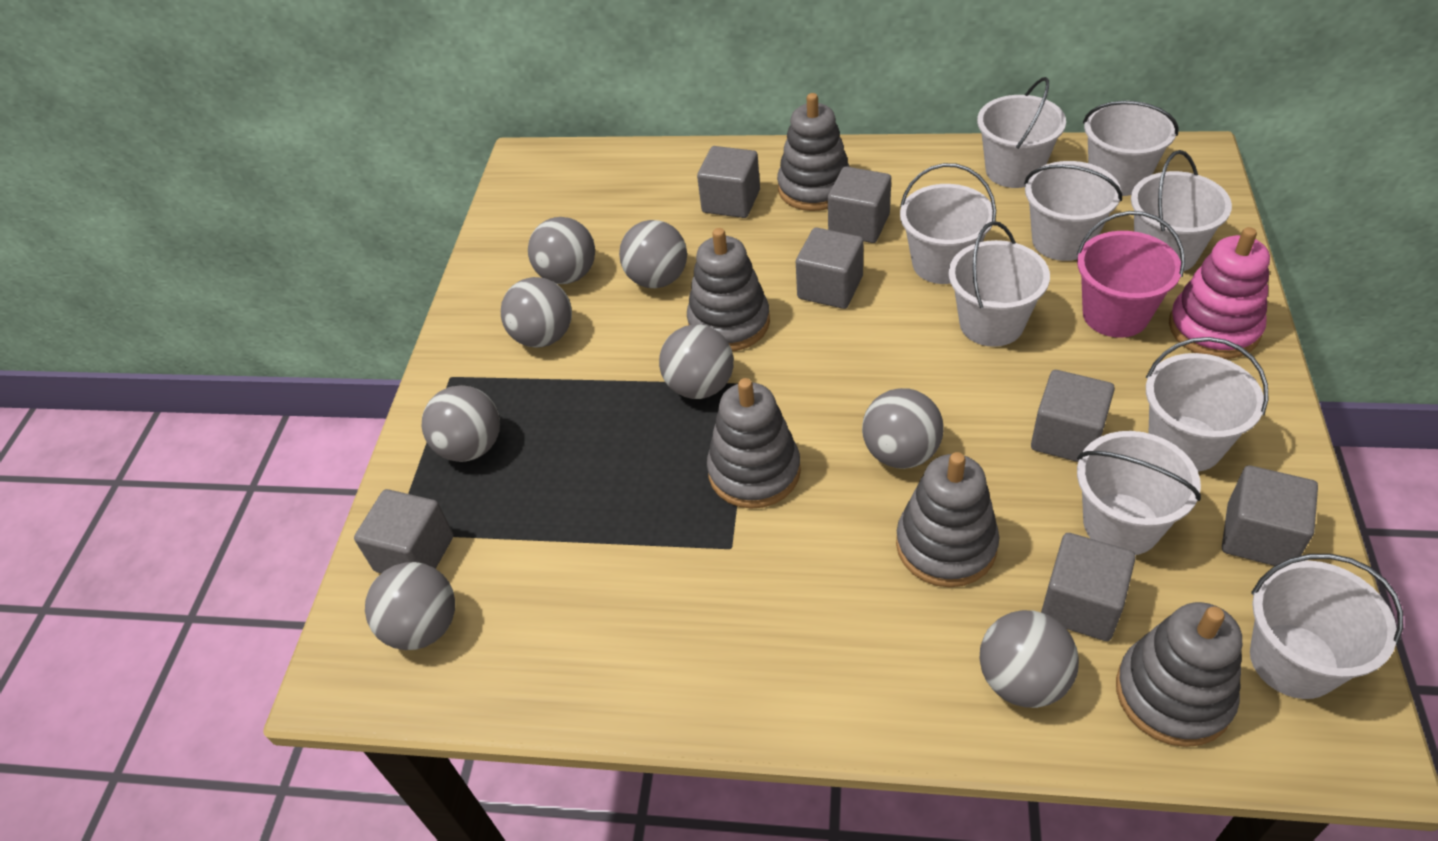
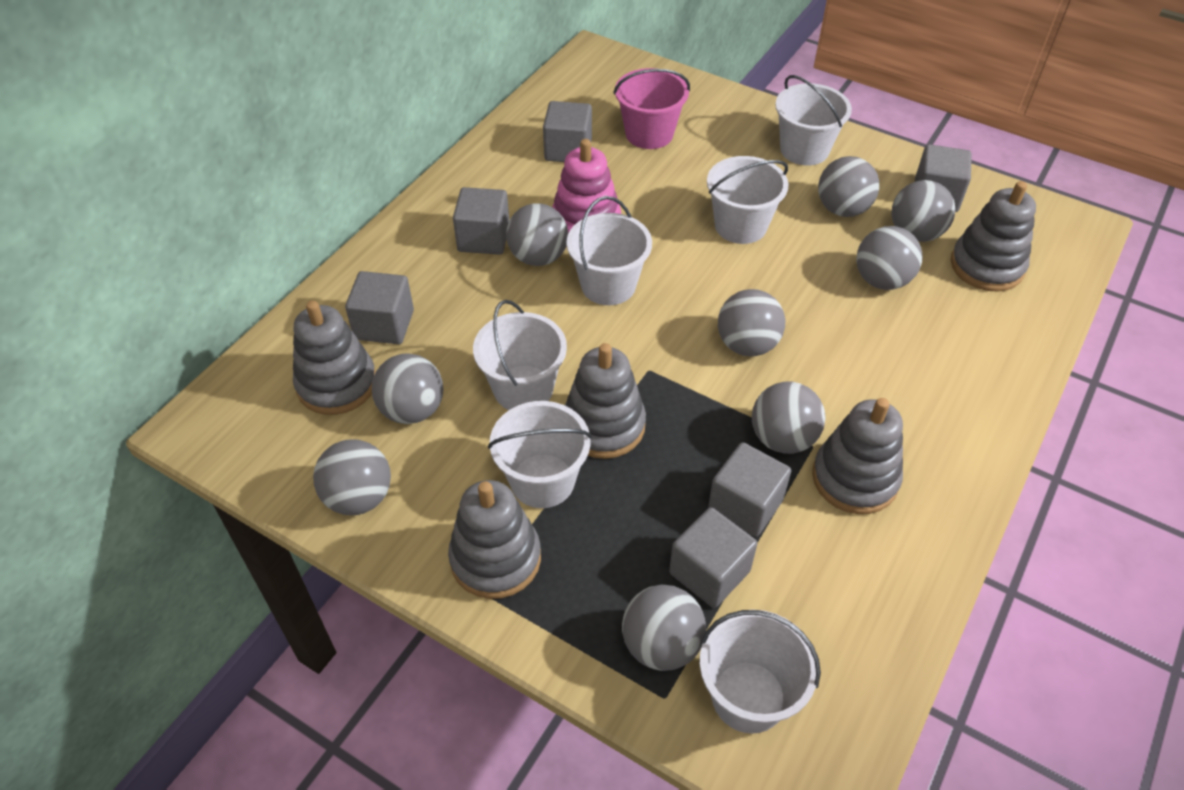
grey ball: 8 -> 9
grey cube: 7 -> 6
white bucket: 9 -> 6

